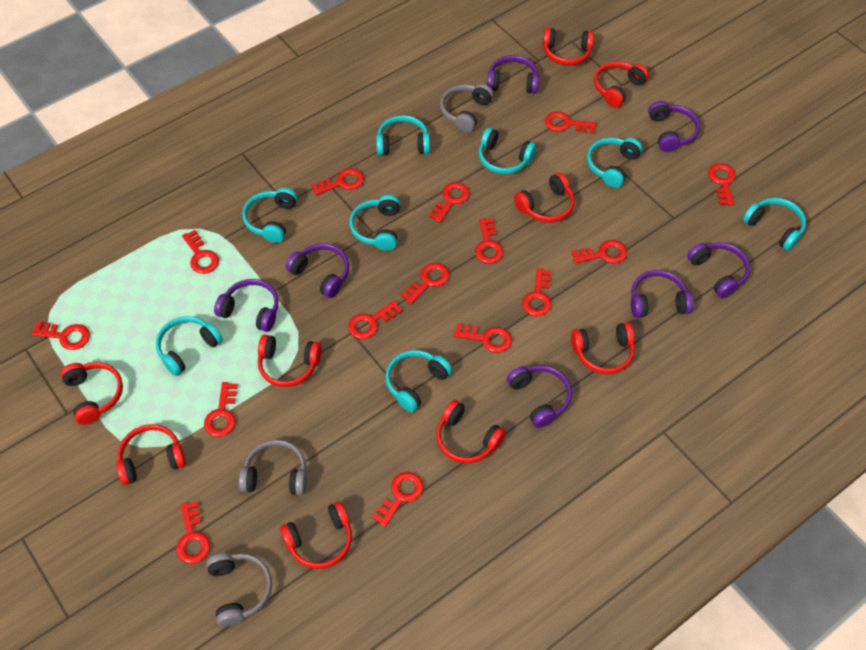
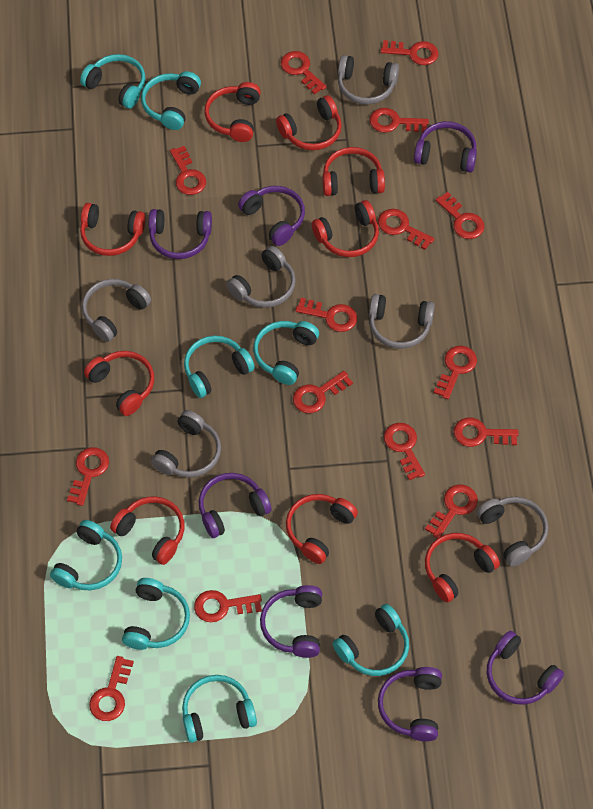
grey headphones: 3 -> 6

